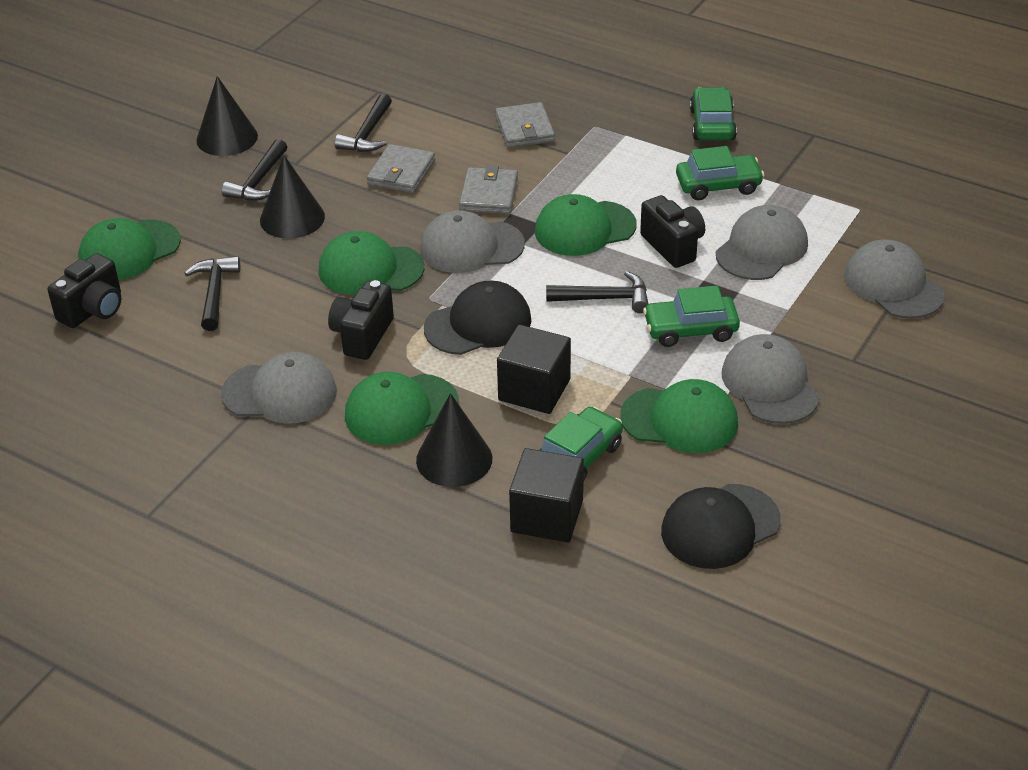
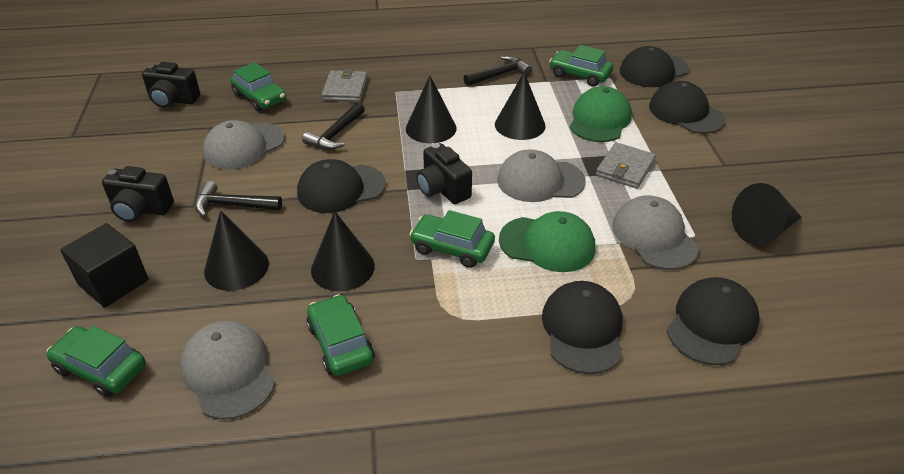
black cap: 2 -> 5
black cone: 3 -> 5
black cube: 2 -> 1
black hammer: 4 -> 3
green cap: 5 -> 2
green car: 4 -> 5
grey cap: 5 -> 4
grey wallet: 3 -> 2

